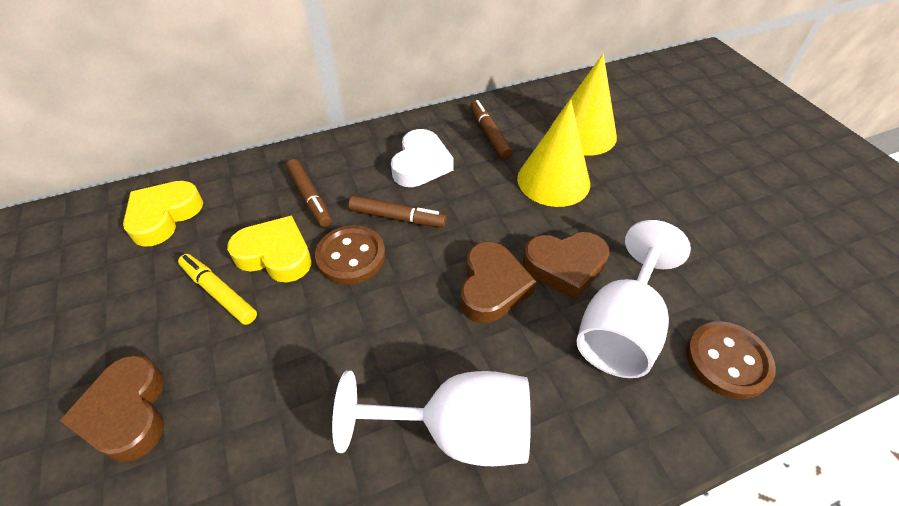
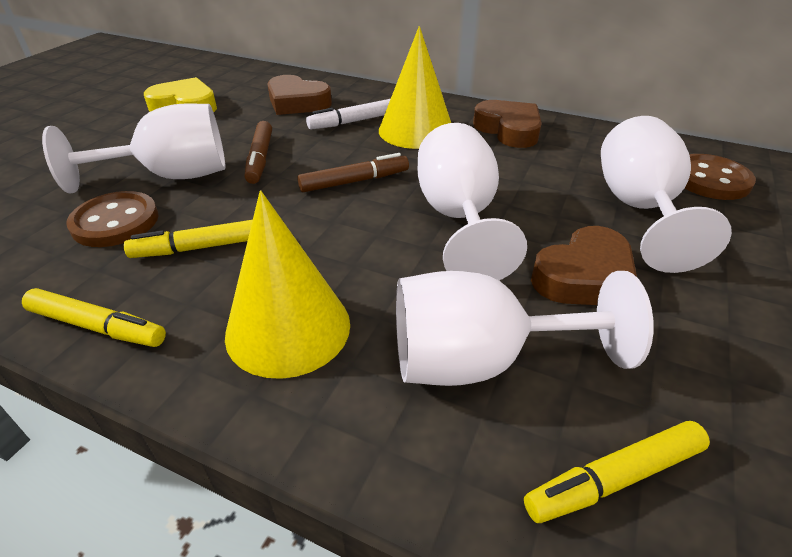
brown marker: 3 -> 2
white goblet: 2 -> 4
white heart: 1 -> 0
white marker: 0 -> 1
yellow heart: 2 -> 1
yellow marker: 1 -> 3

